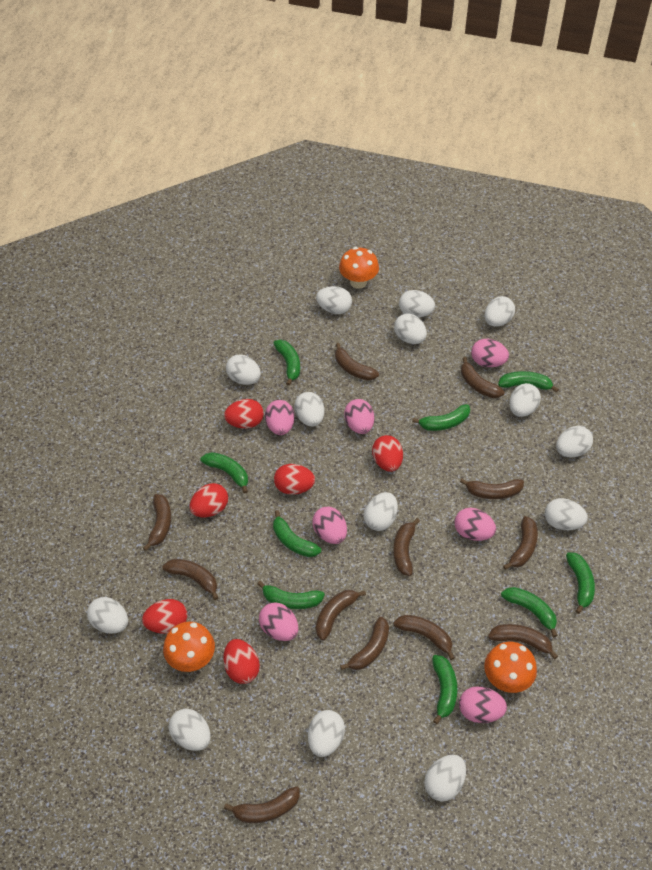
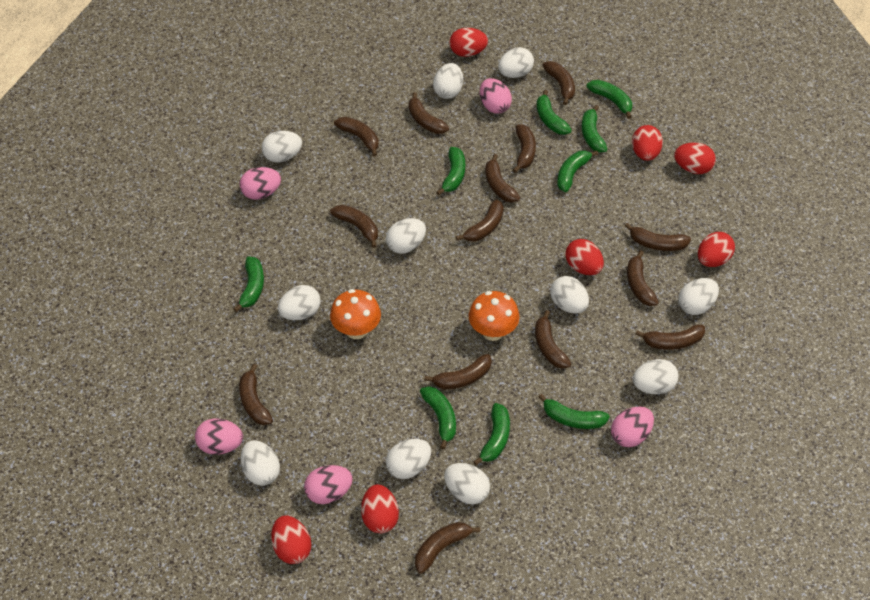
brown banana: 12 -> 14
orange mushroom: 3 -> 2
pink egg: 7 -> 5
red egg: 6 -> 7
white egg: 14 -> 11

